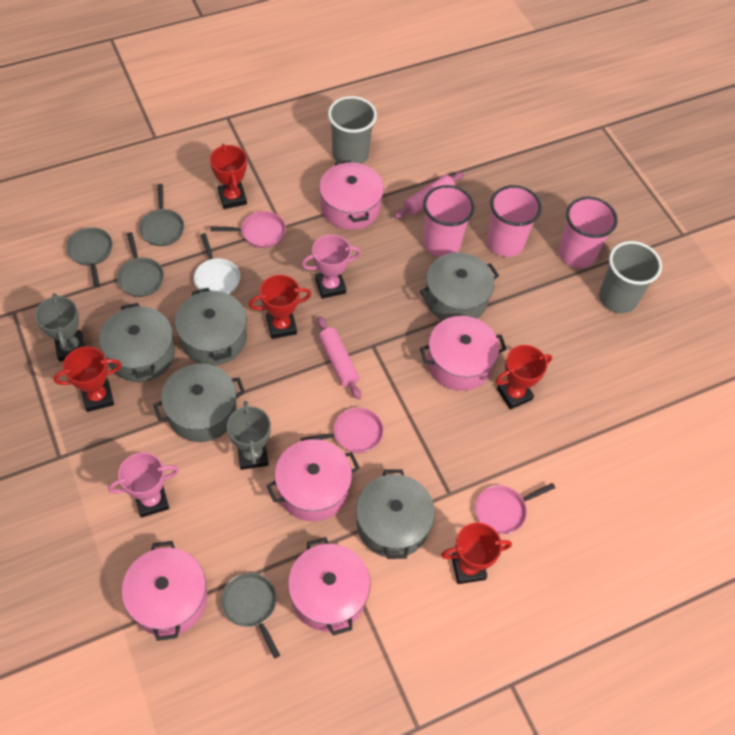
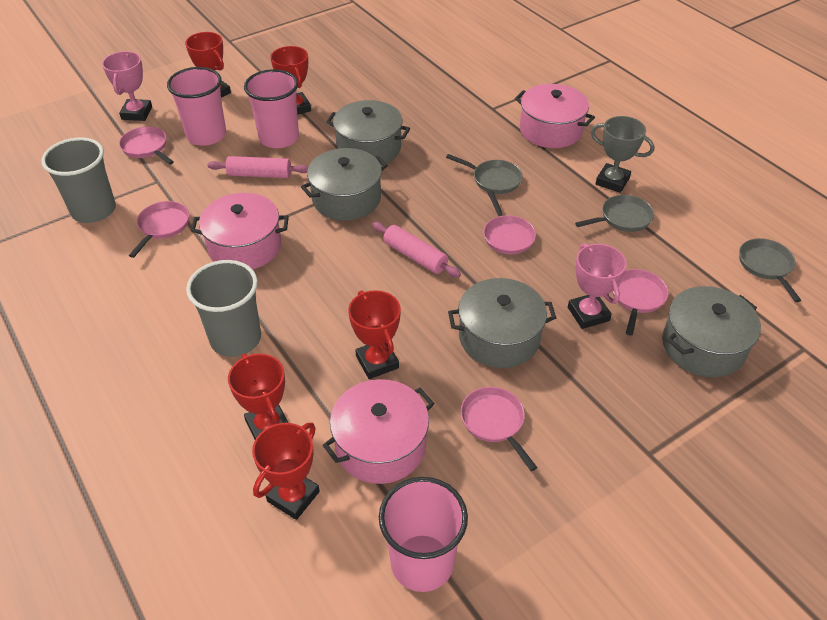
grey pan: 4 -> 3
grey pot: 5 -> 4
grey trophy: 2 -> 1
pink pan: 3 -> 5
pink pot: 5 -> 3
white pan: 1 -> 0

